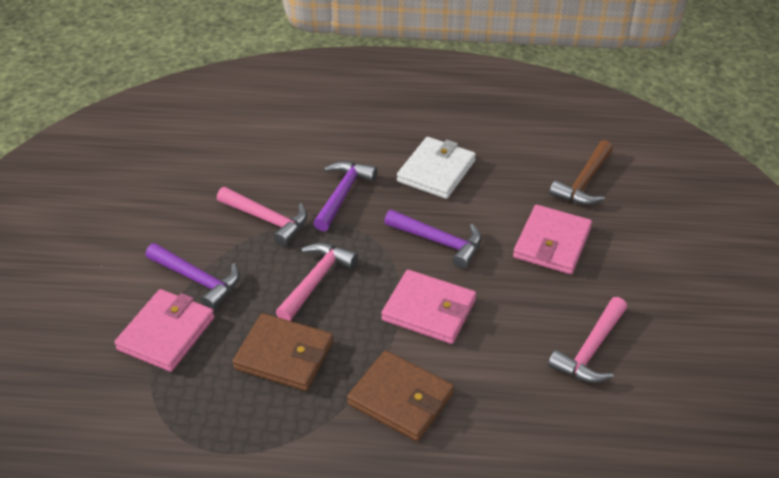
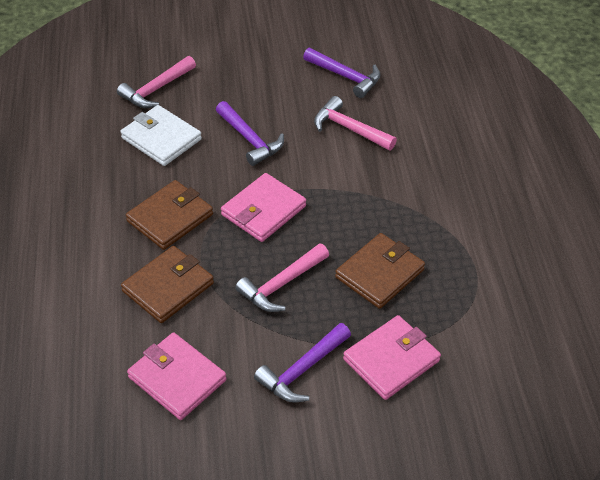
brown hammer: 1 -> 0
brown wallet: 2 -> 3

